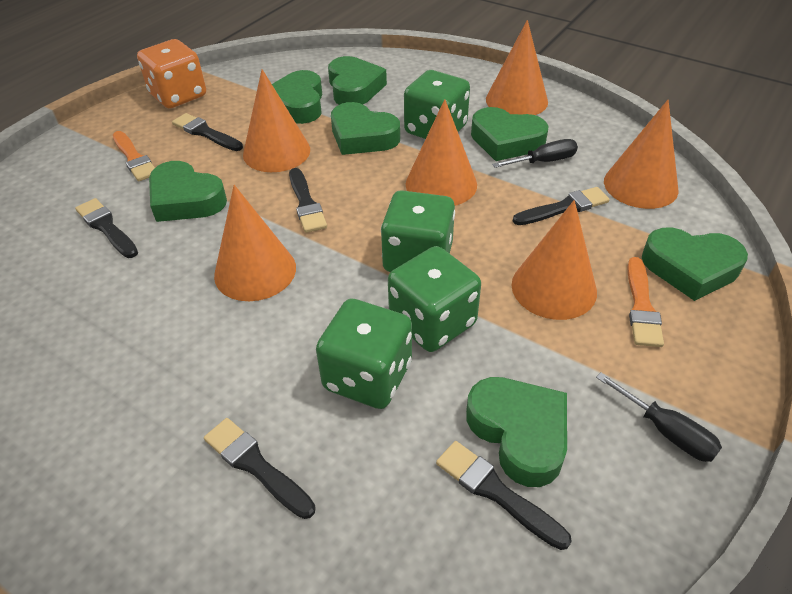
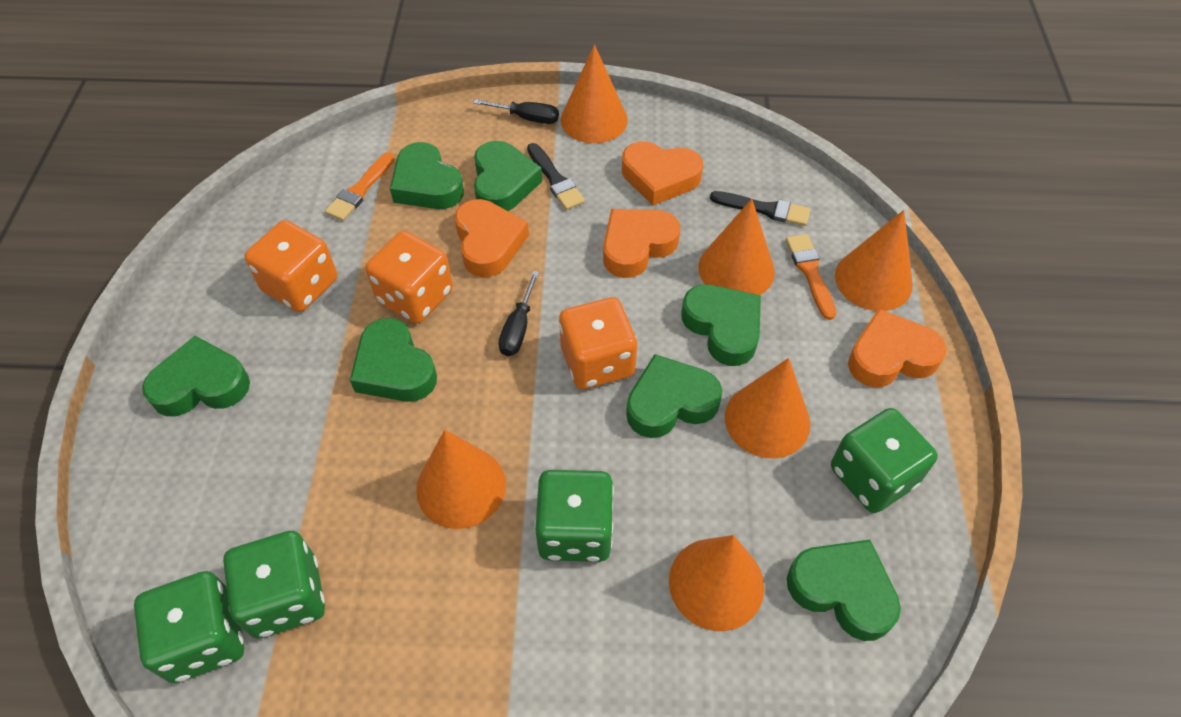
black brush: 6 -> 2
orange dice: 1 -> 3
orange heart: 0 -> 4

